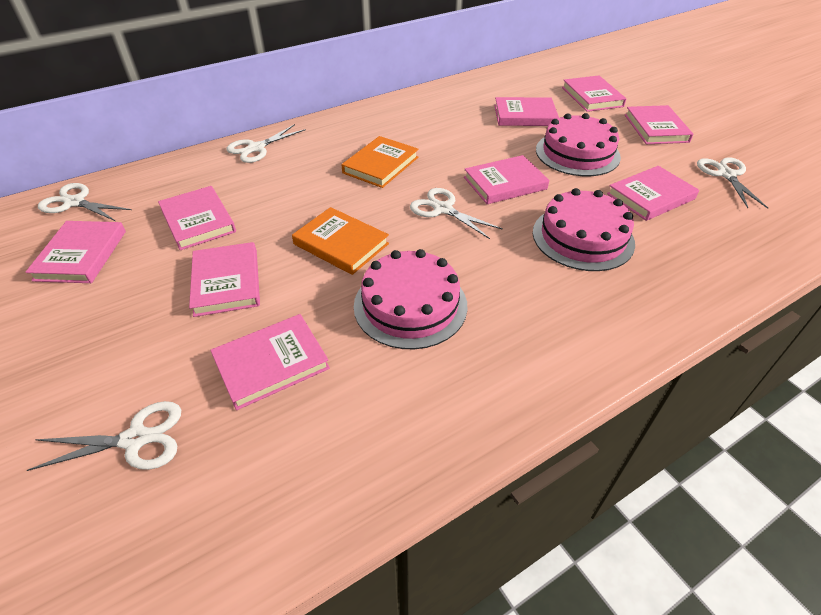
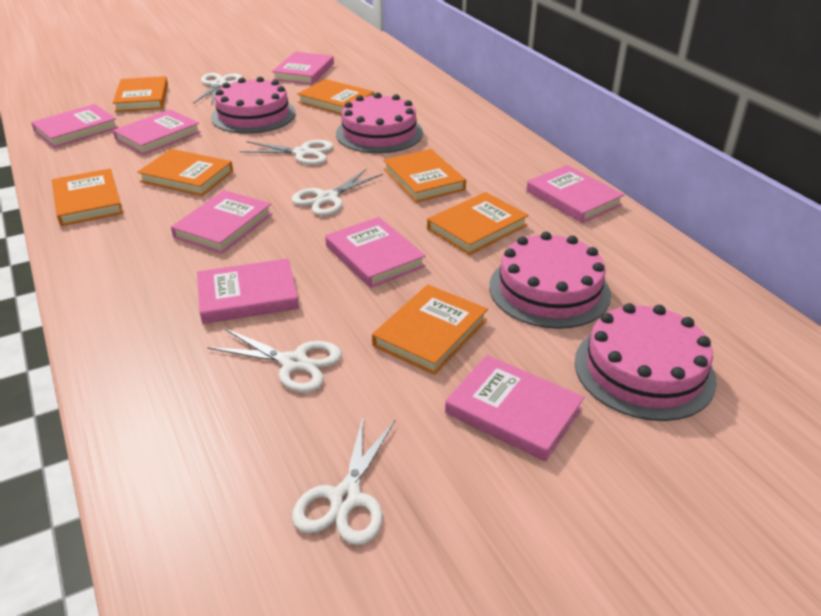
orange book: 2 -> 7
pink book: 9 -> 8
pink cake: 3 -> 4

